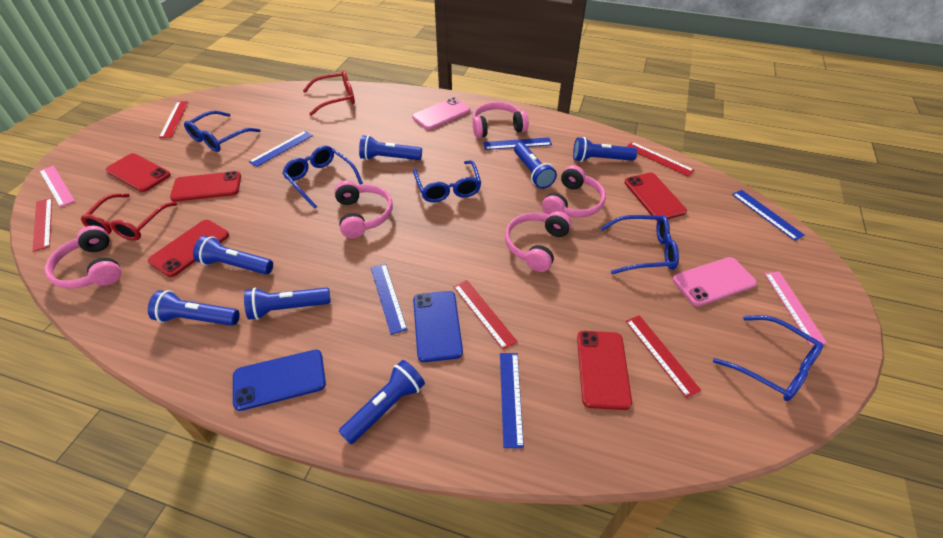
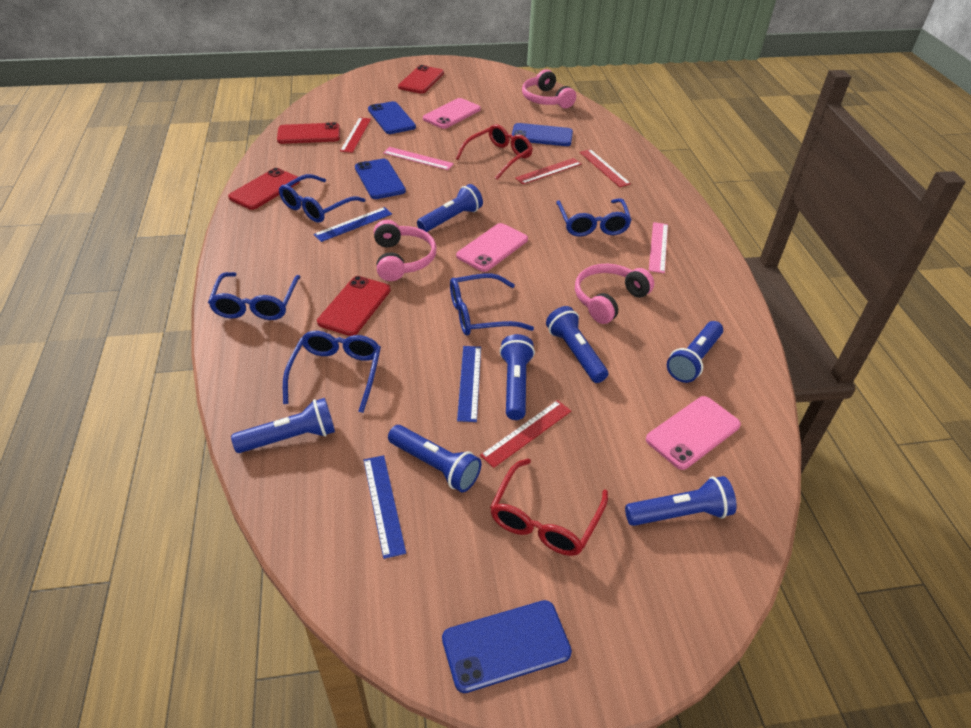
blue phone: 2 -> 4
blue ruler: 5 -> 3
pink headphones: 5 -> 3
pink phone: 2 -> 3
red phone: 5 -> 4
red ruler: 5 -> 4

